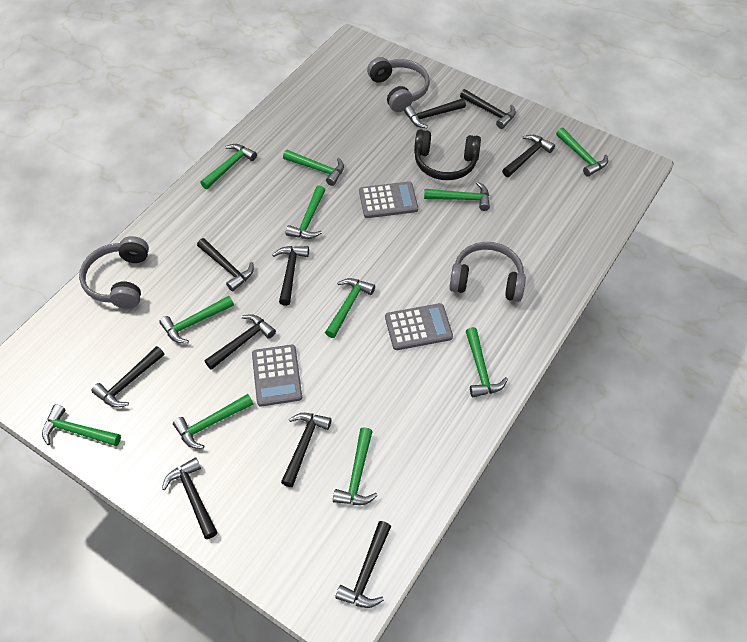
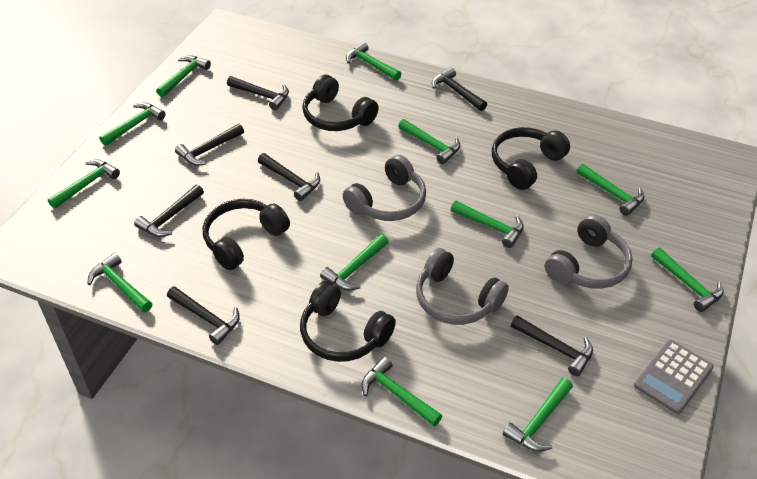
black hammer: 10 -> 7
black headphones: 1 -> 4
green hammer: 11 -> 12
grey calculator: 3 -> 1

